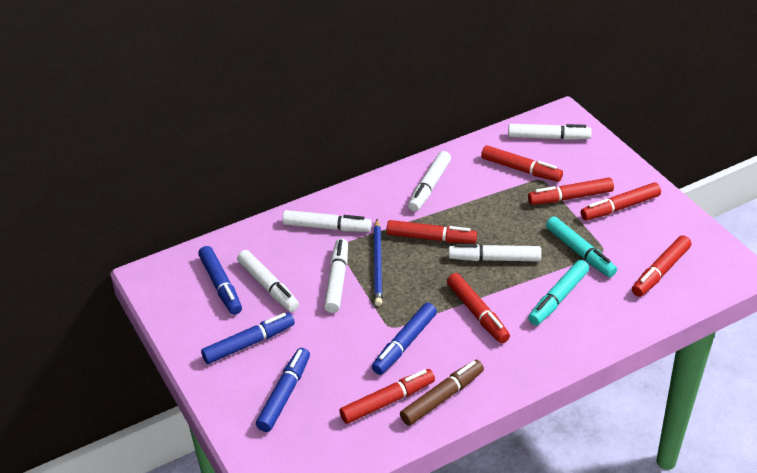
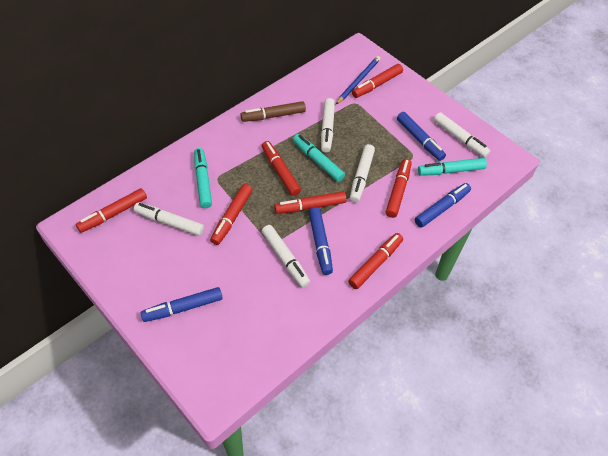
turquoise marker: 2 -> 3
white marker: 6 -> 5

